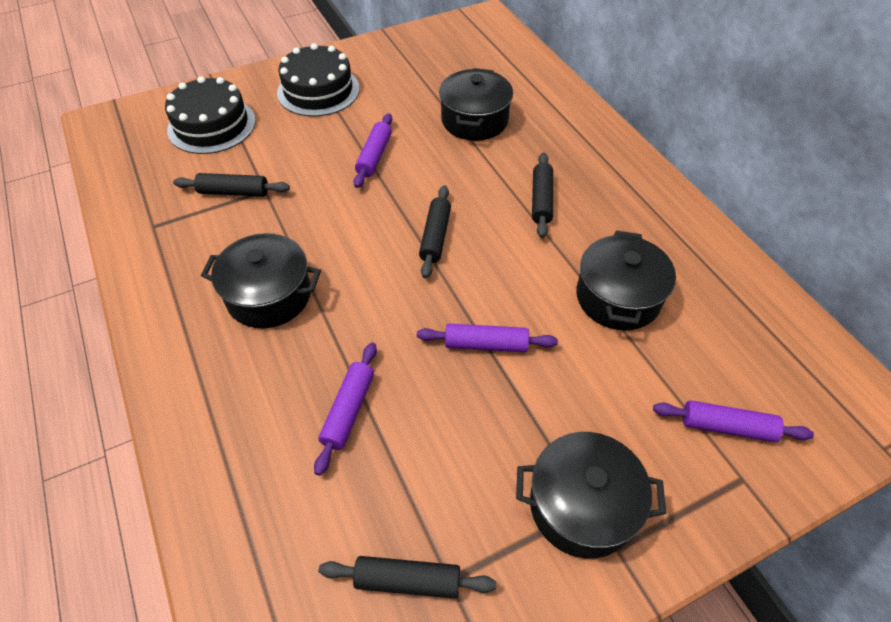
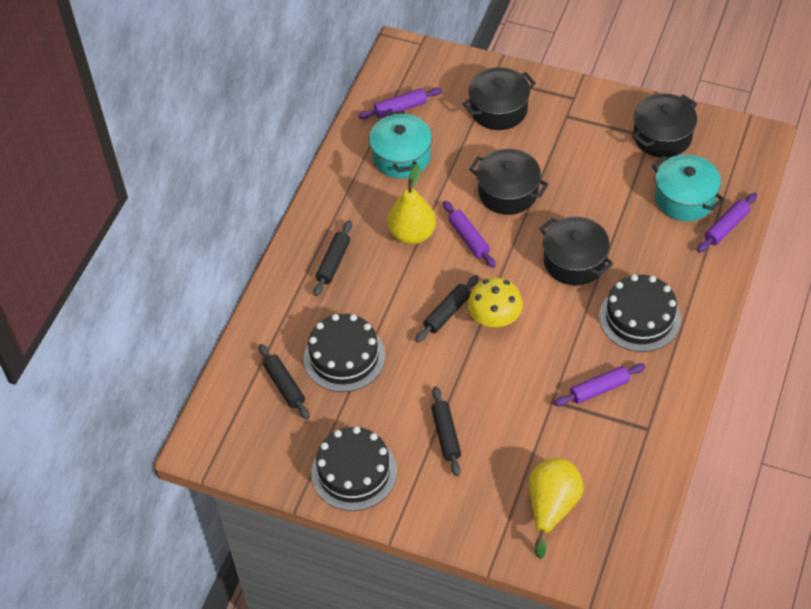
black cake: 2 -> 3
turquoise pot: 0 -> 2
yellow mushroom: 0 -> 1
yellow pear: 0 -> 2

